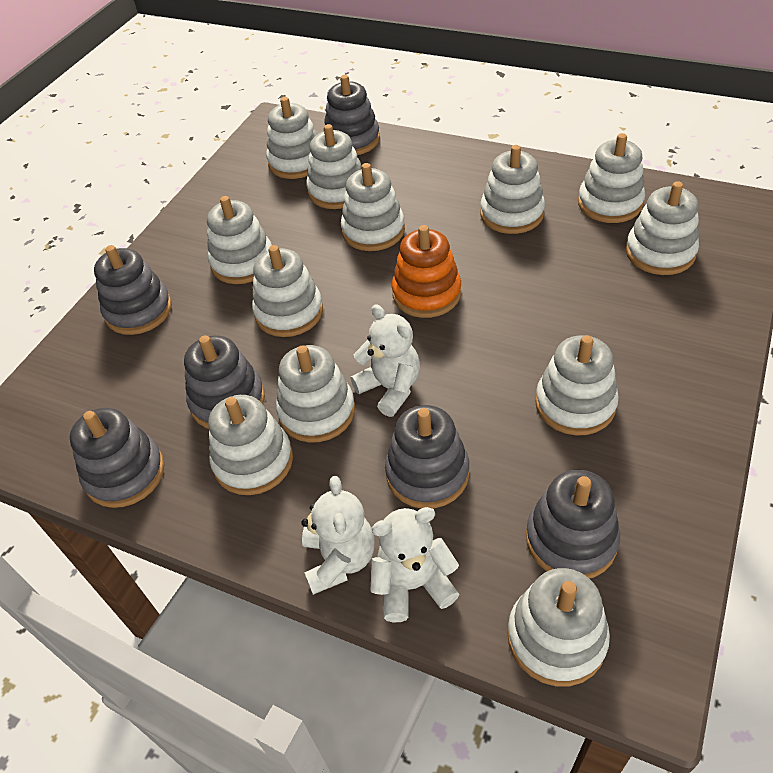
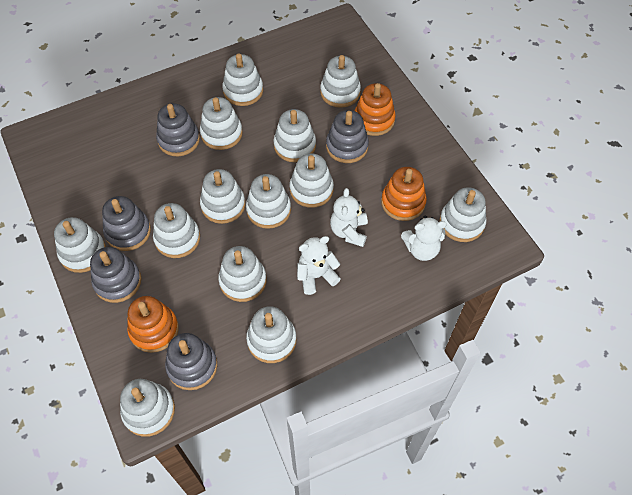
grey stacking toy: 6 -> 5
orange stacking toy: 1 -> 3
white stacking toy: 12 -> 13

